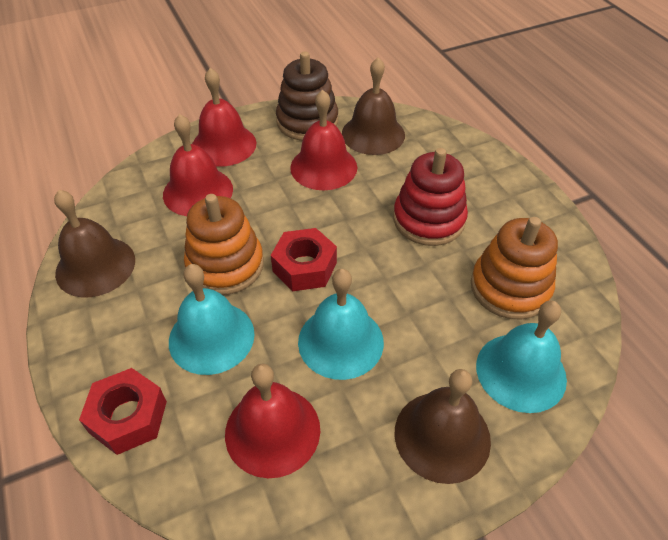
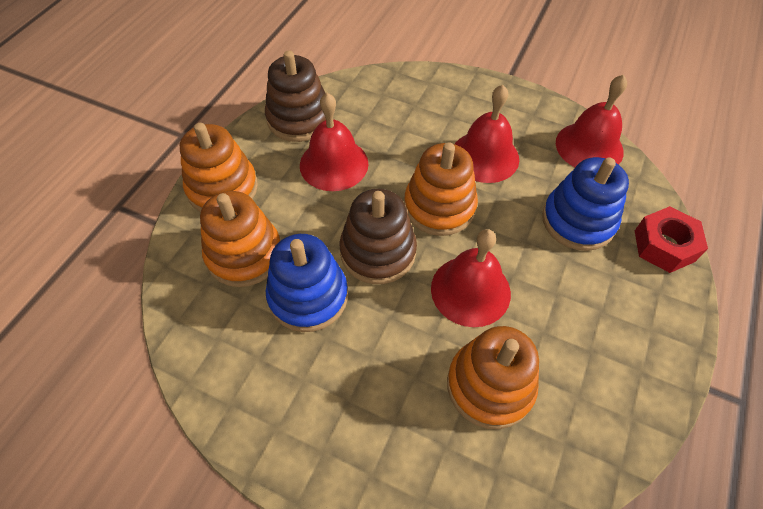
blue stacking toy: 0 -> 2
brown bell: 3 -> 0
brown stacking toy: 1 -> 2
orange stacking toy: 2 -> 4
red nut: 2 -> 1
red stacking toy: 1 -> 0
turquoise bell: 3 -> 0

